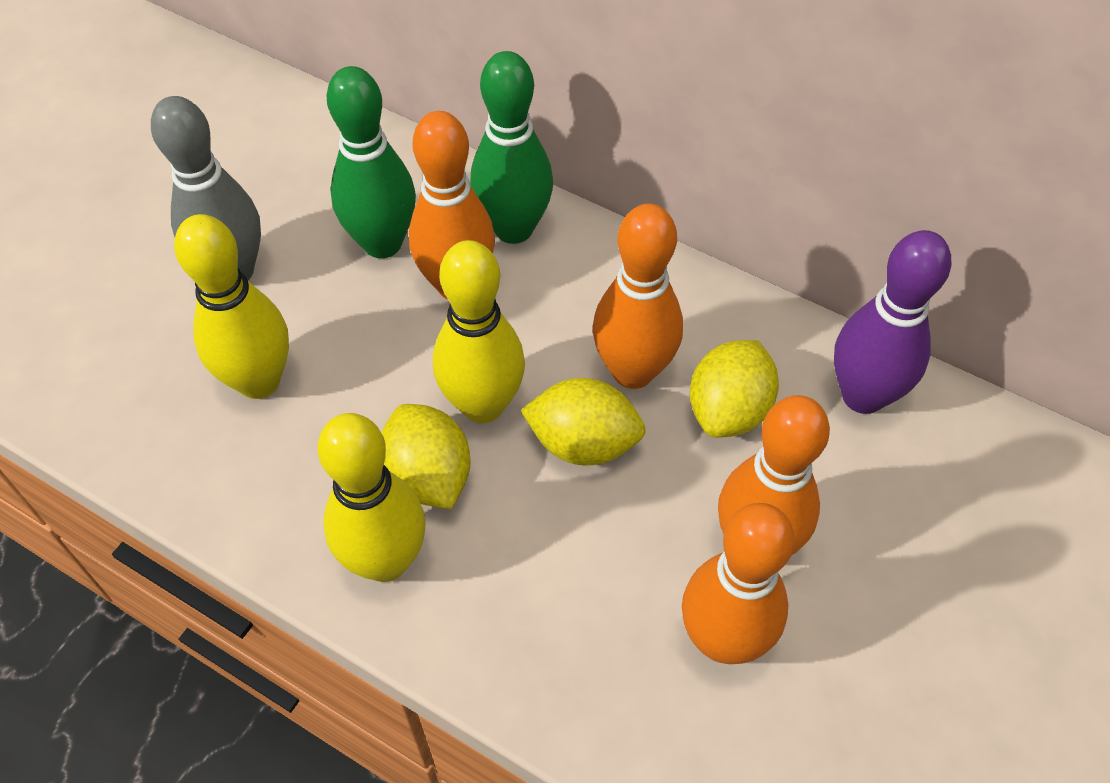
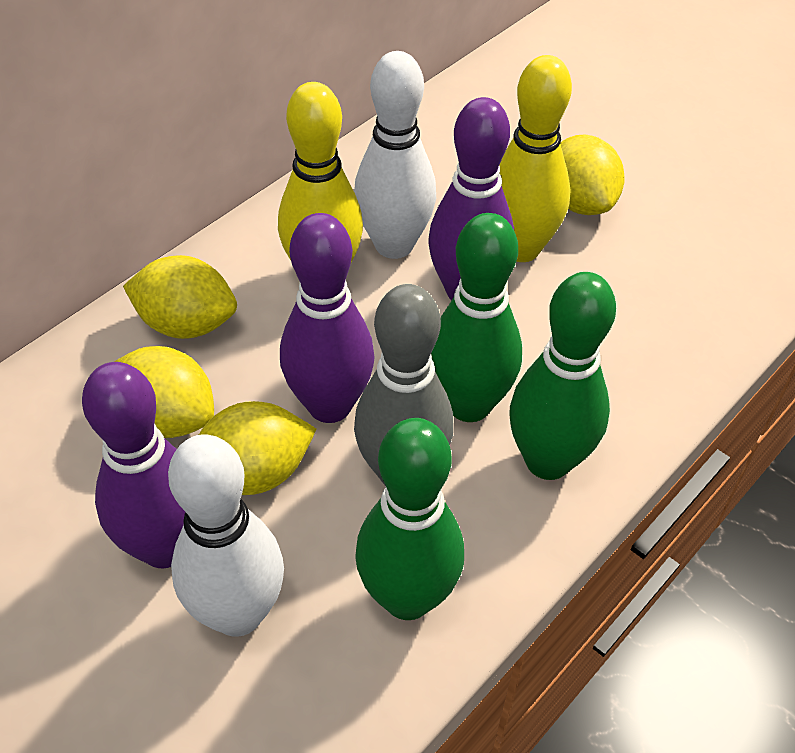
green bowling pin: 2 -> 3
orange bowling pin: 4 -> 0
purple bowling pin: 1 -> 3
white bowling pin: 0 -> 2
yellow bowling pin: 3 -> 2
yellow lemon: 3 -> 4

